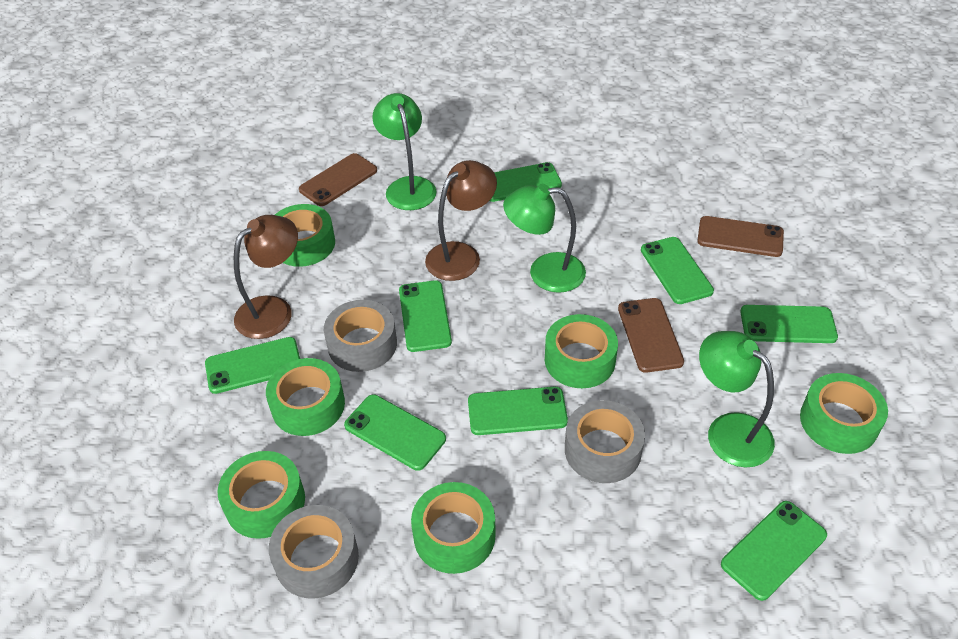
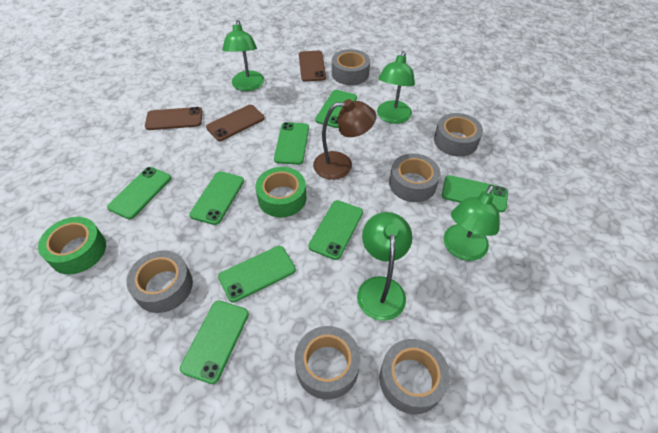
brown lamp: 2 -> 1
green lamp: 3 -> 4
green tape: 6 -> 2
grey tape: 3 -> 6

